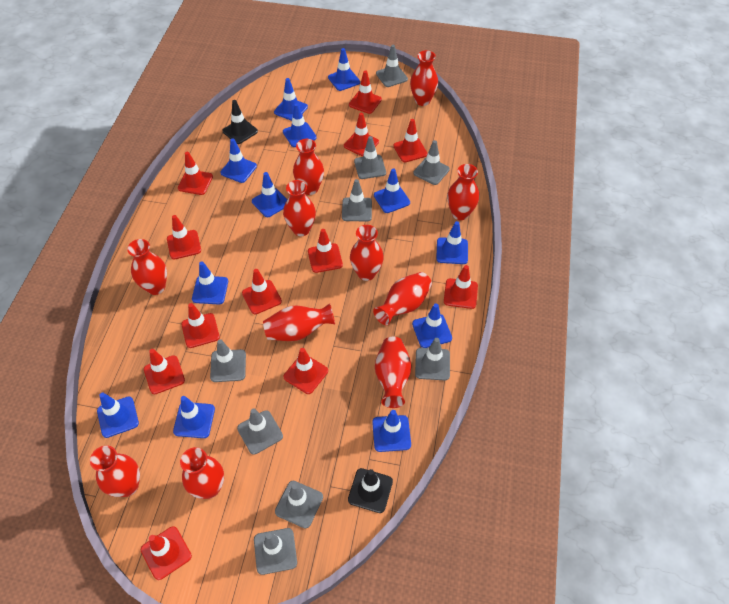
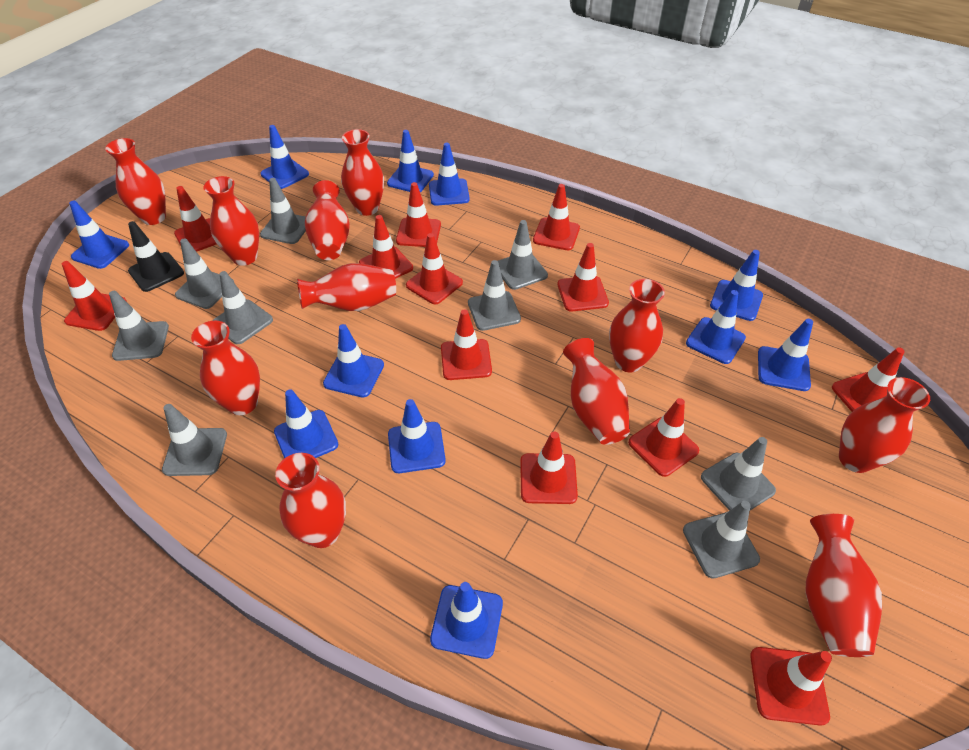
black traffic cone: 2 -> 1
blue traffic cone: 12 -> 11

